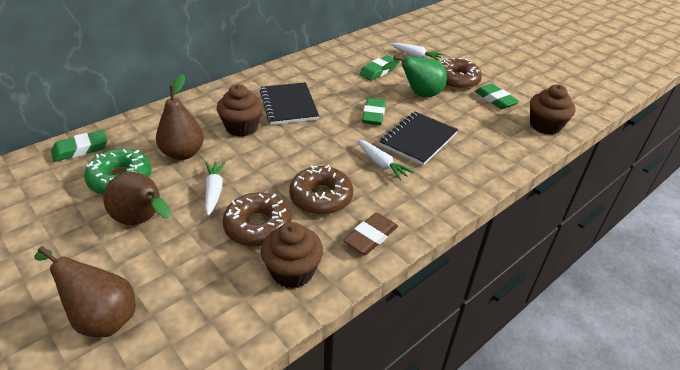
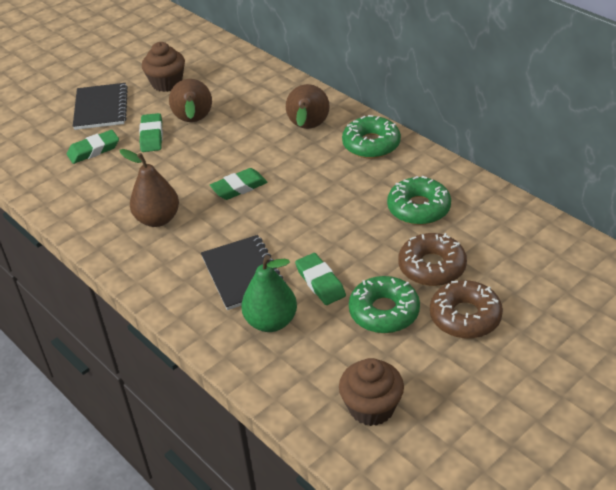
brown cupcake: 3 -> 2
brown donut: 3 -> 2
brown eraser: 1 -> 0
green donut: 1 -> 3
white carrot: 3 -> 0

